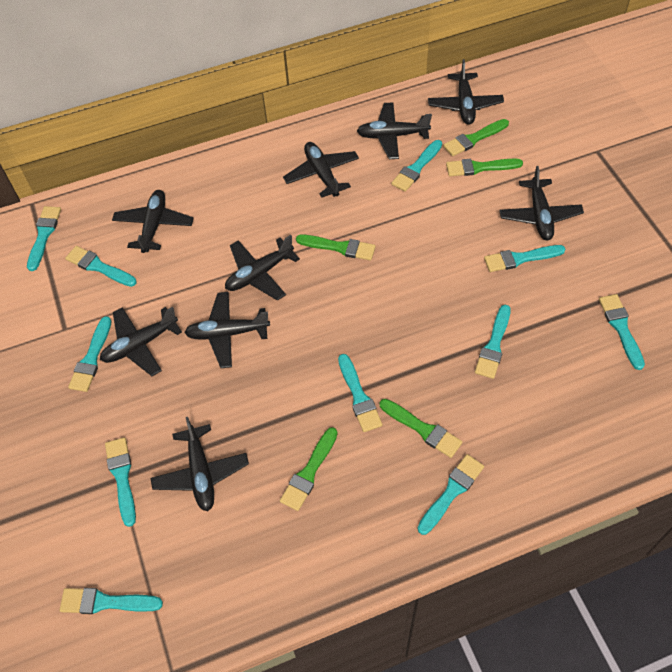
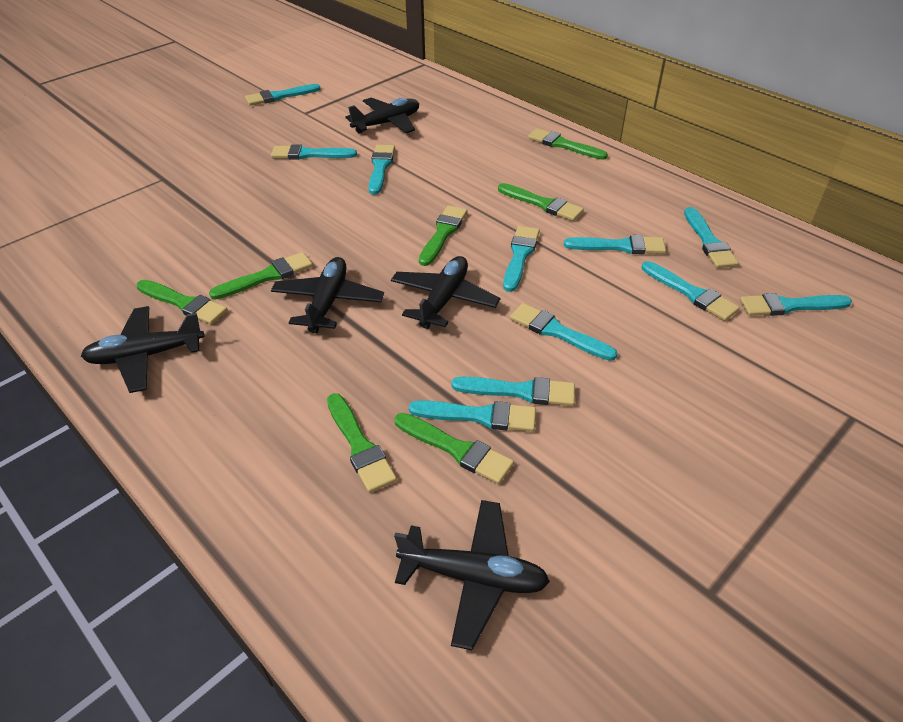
black plane: 9 -> 5
green brush: 5 -> 7

